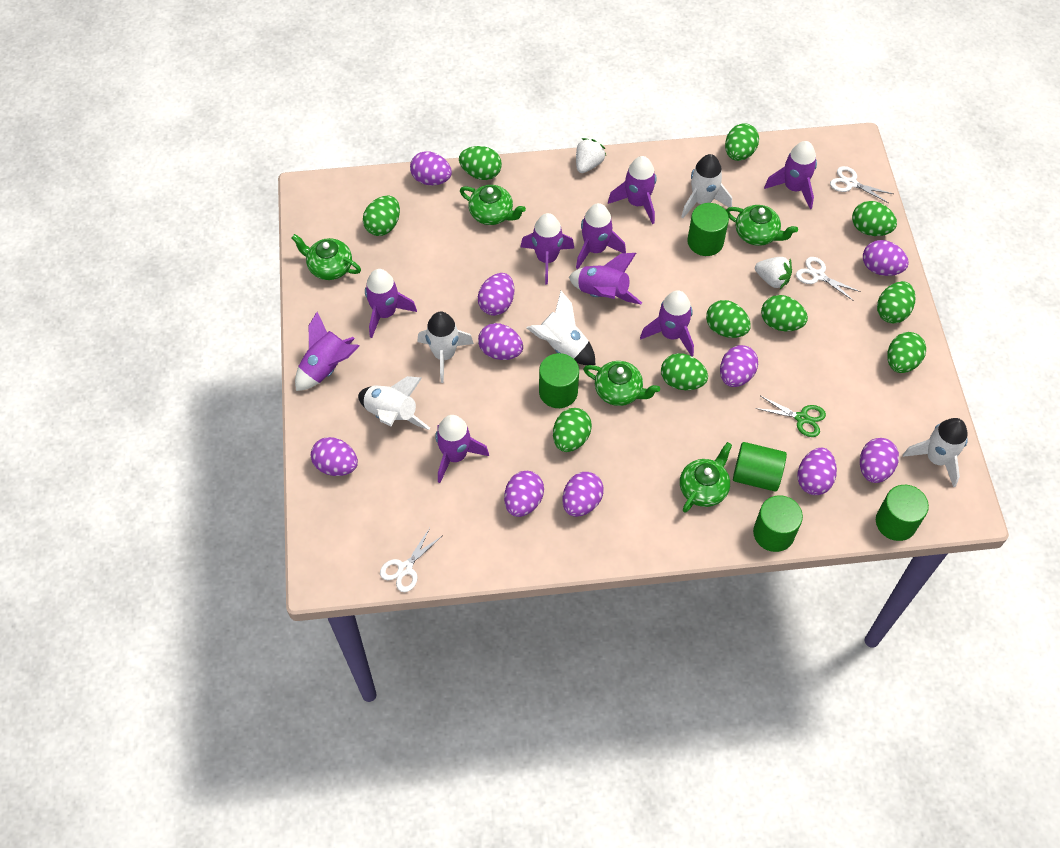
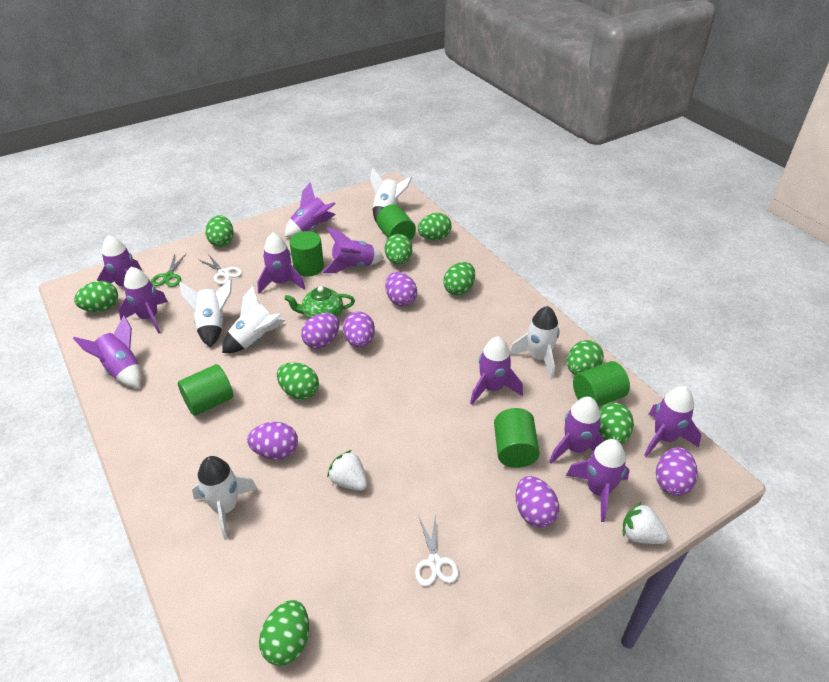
green egg: 10 -> 9
green teapot: 5 -> 1
purple egg: 10 -> 6
purple rocket: 9 -> 10
white scissors: 3 -> 2

